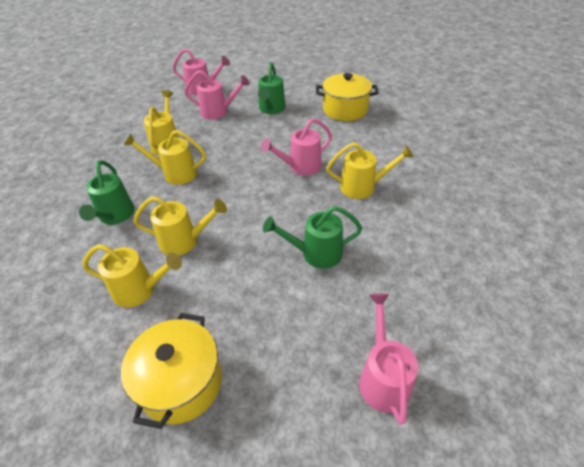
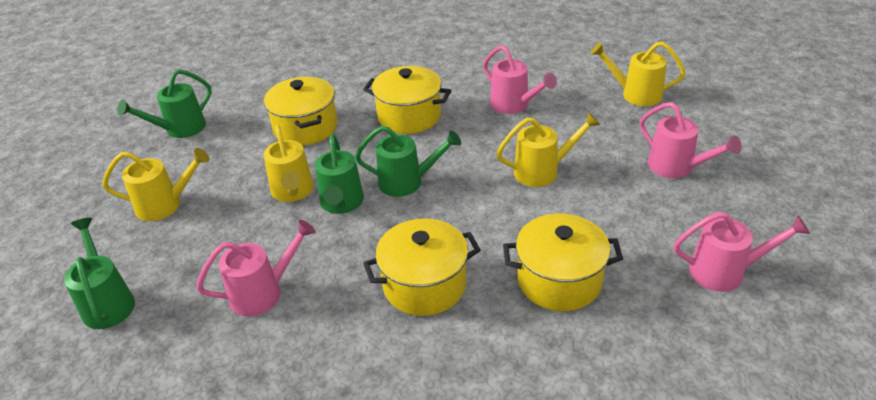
green watering can: 3 -> 4
yellow pot: 2 -> 4
yellow watering can: 5 -> 4

